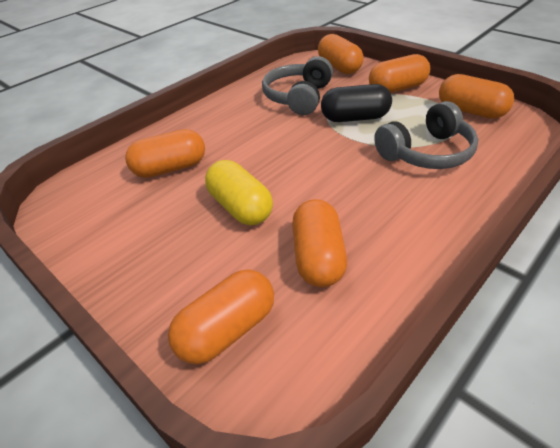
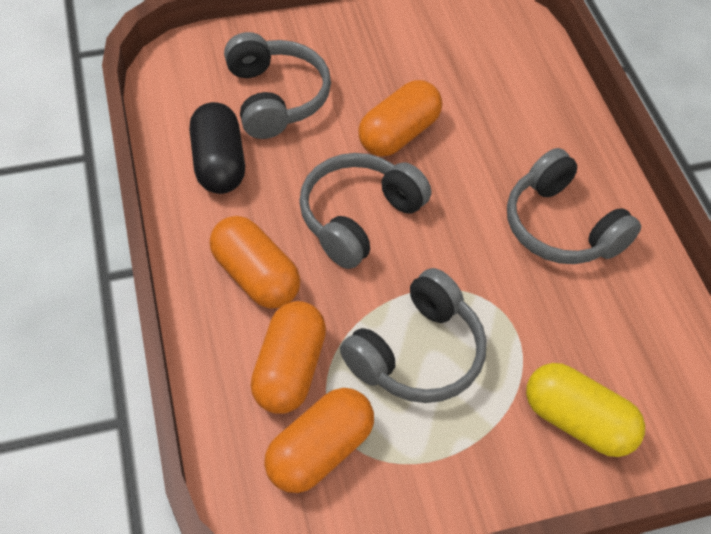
grey headphones: 2 -> 4
orange capsule: 6 -> 4

